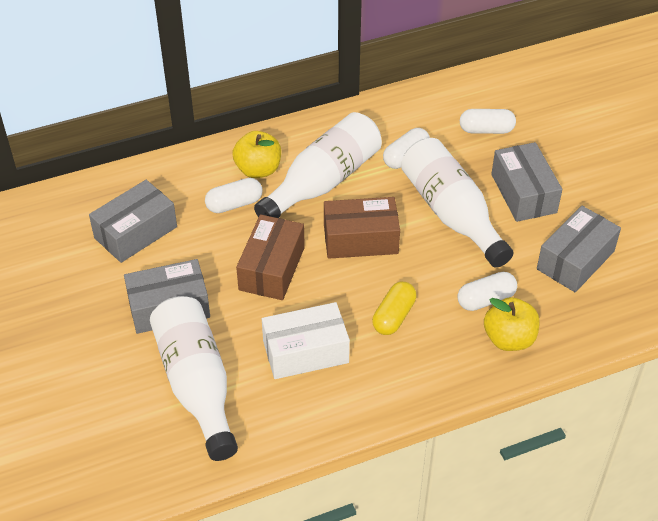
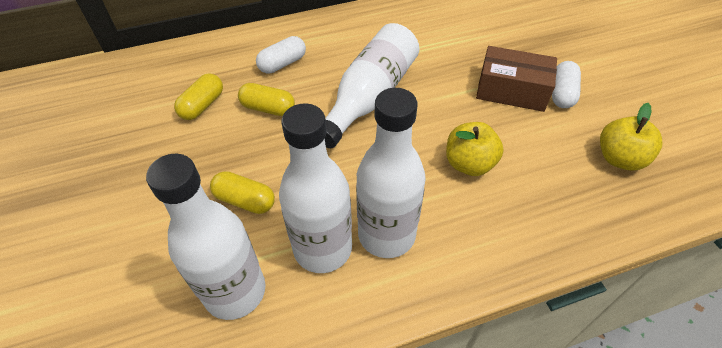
brown box: 2 -> 1
grey box: 4 -> 0
white bottle: 3 -> 4
white box: 1 -> 0
white capsule: 4 -> 2
yellow capsule: 1 -> 3

